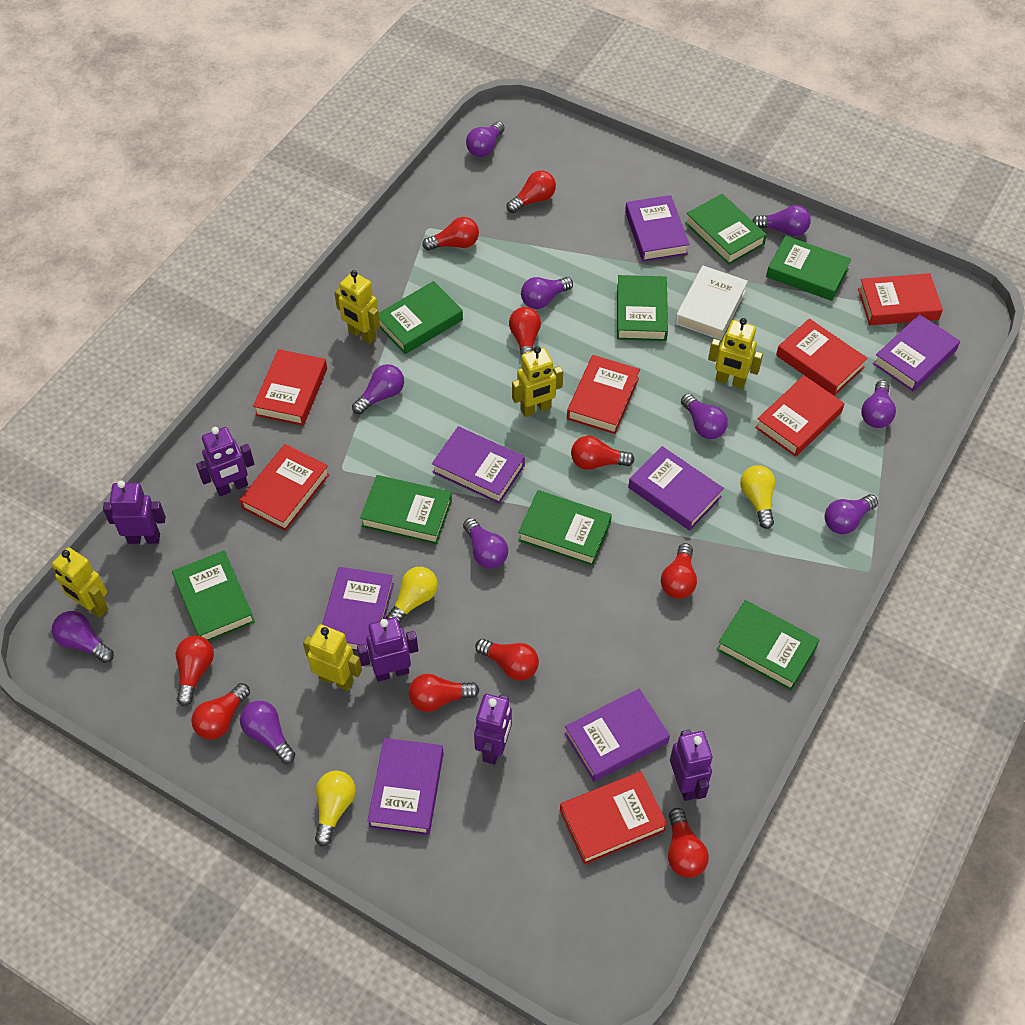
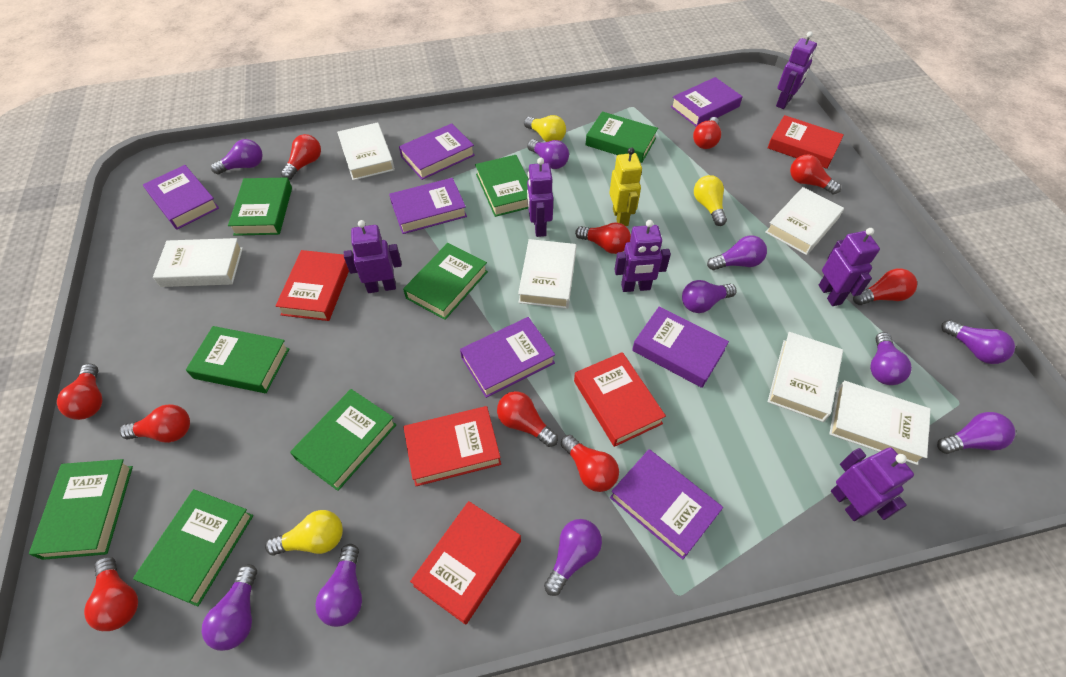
purple robot: 5 -> 6
red book: 7 -> 5
white book: 1 -> 6
yellow robot: 5 -> 1

